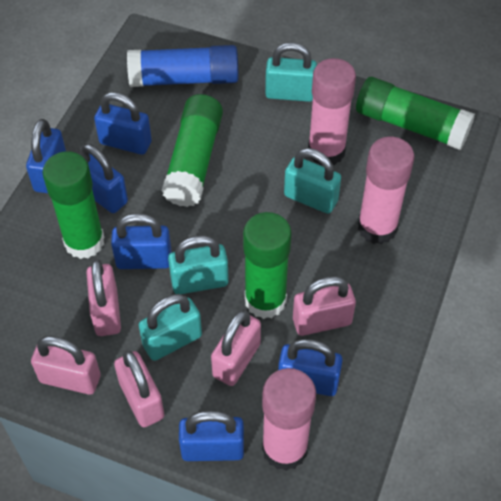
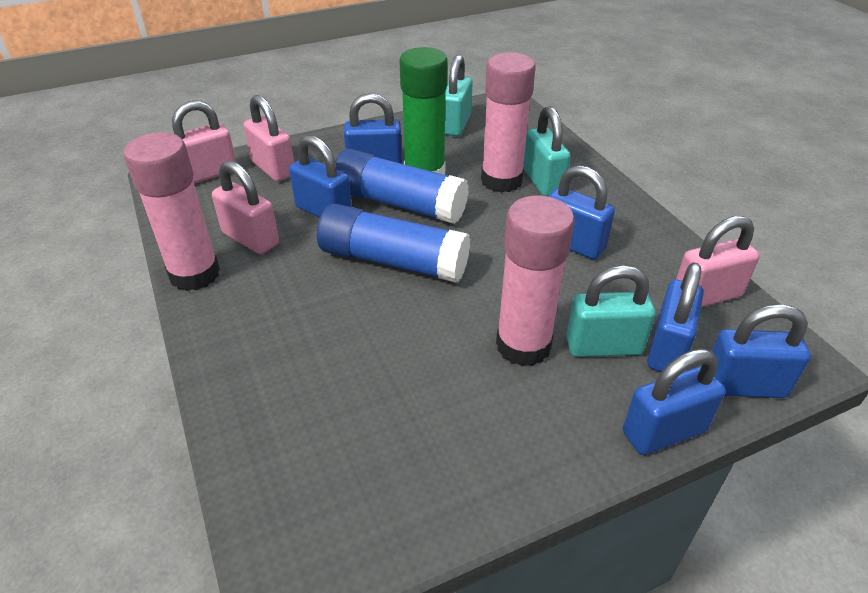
blue glue stick: 1 -> 2
green glue stick: 4 -> 1
pink padlock: 5 -> 4
turquoise padlock: 4 -> 3

